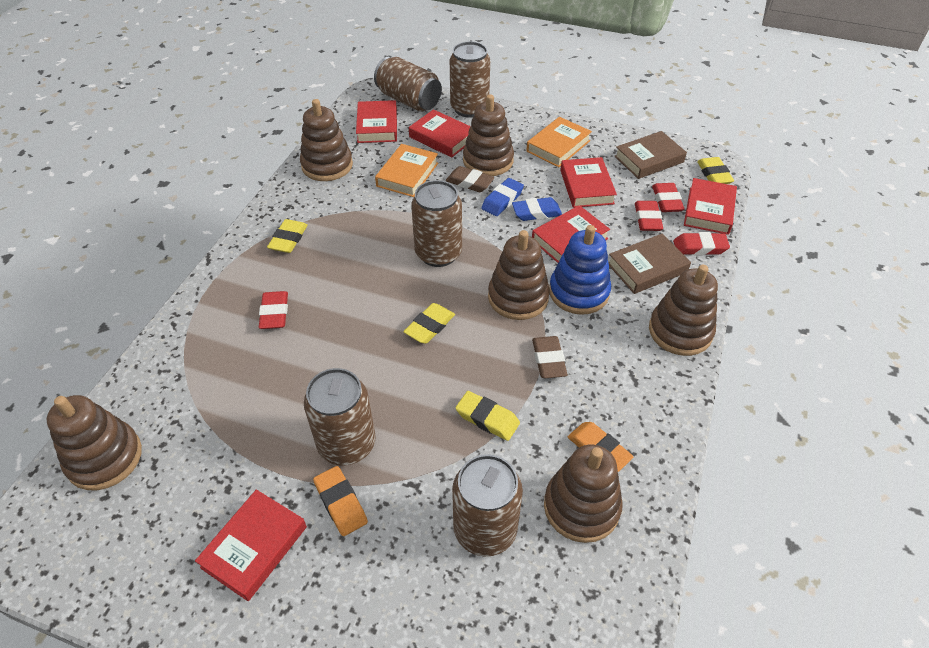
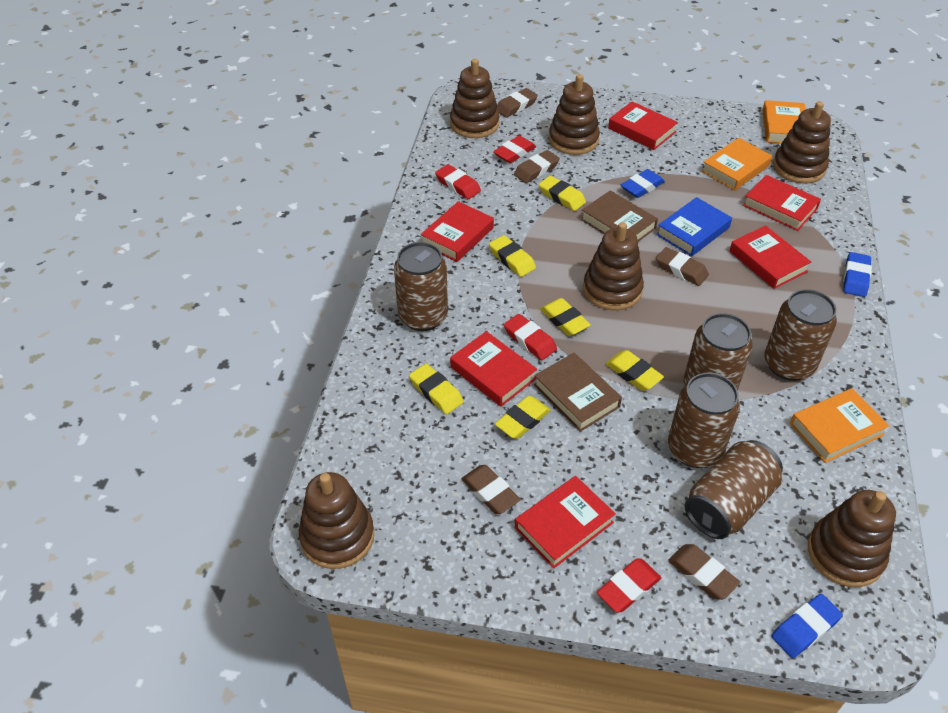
blue book: 0 -> 1
blue eraser: 2 -> 3
blue stacking toy: 1 -> 0
brown eraser: 2 -> 5
orange book: 2 -> 3
orange eraser: 2 -> 0
yellow eraser: 4 -> 6

